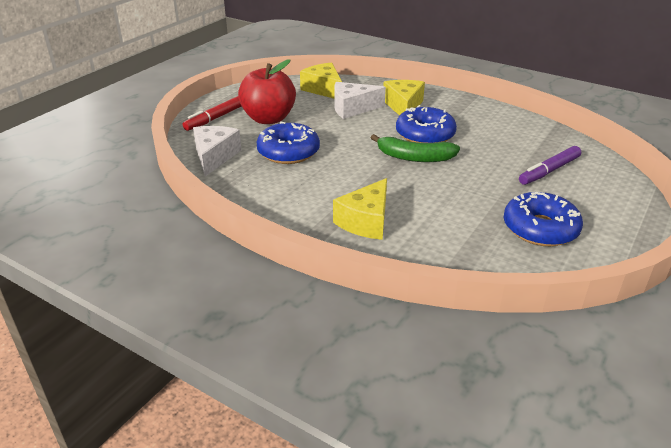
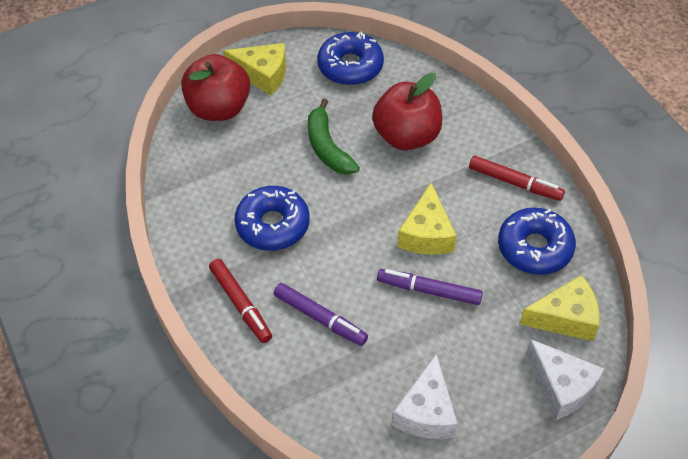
purple marker: 1 -> 2
red apple: 1 -> 2
red marker: 1 -> 2

